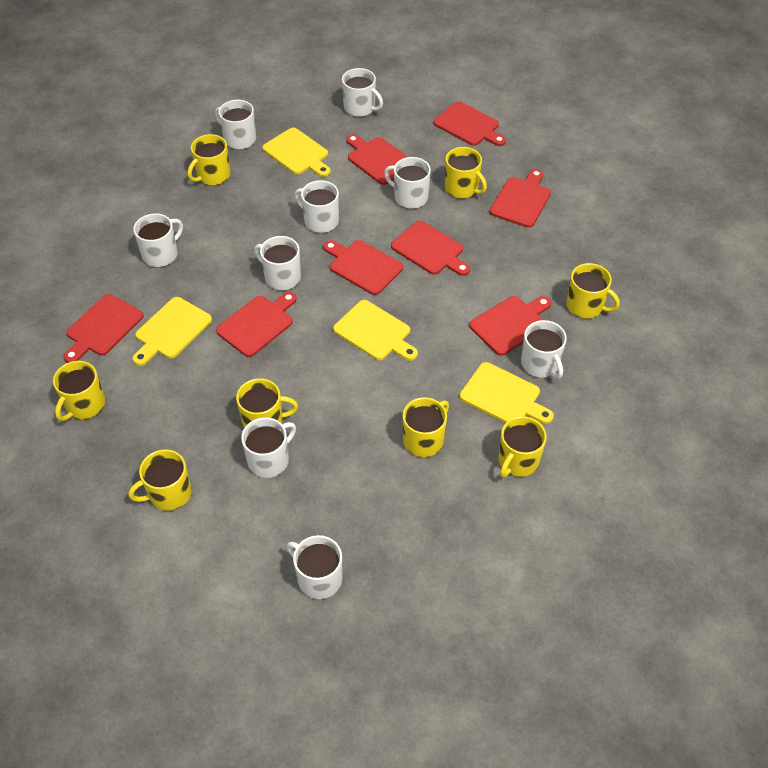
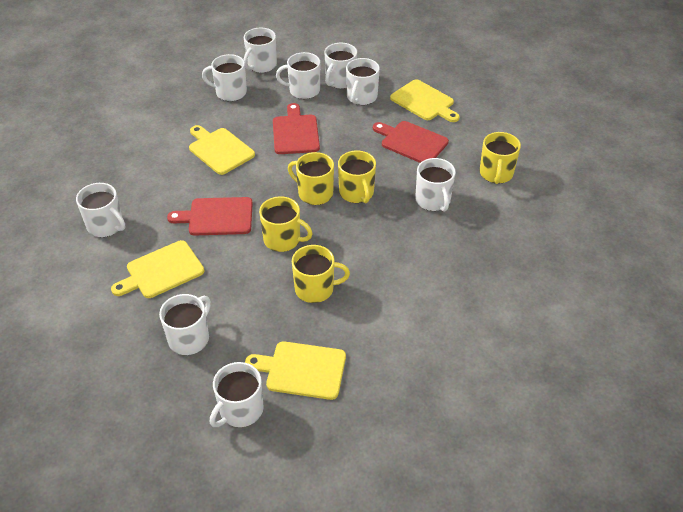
red cutting board: 8 -> 3
yellow mug: 8 -> 5

